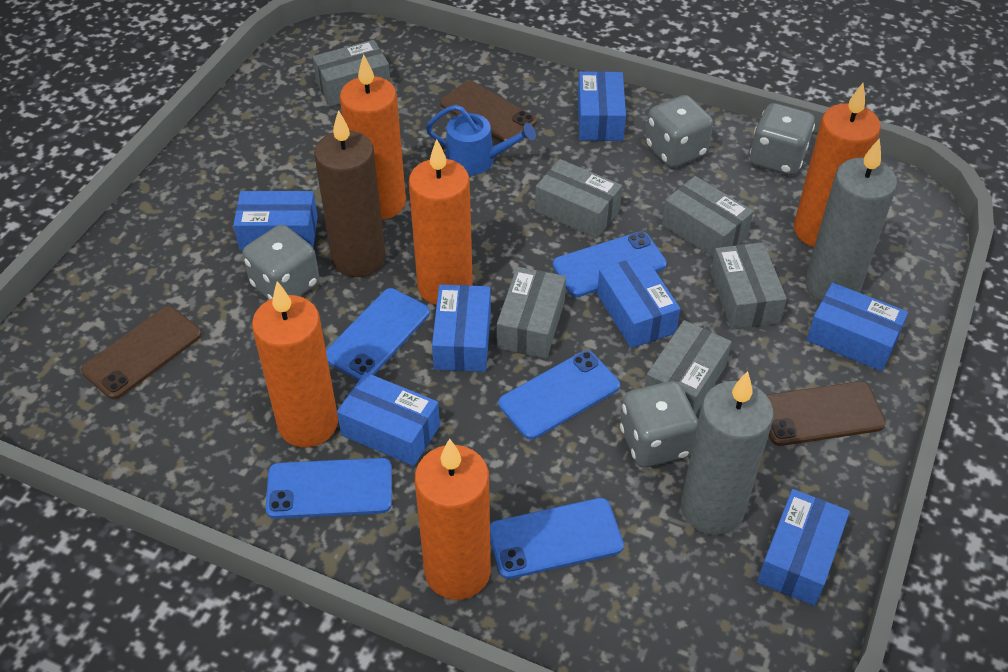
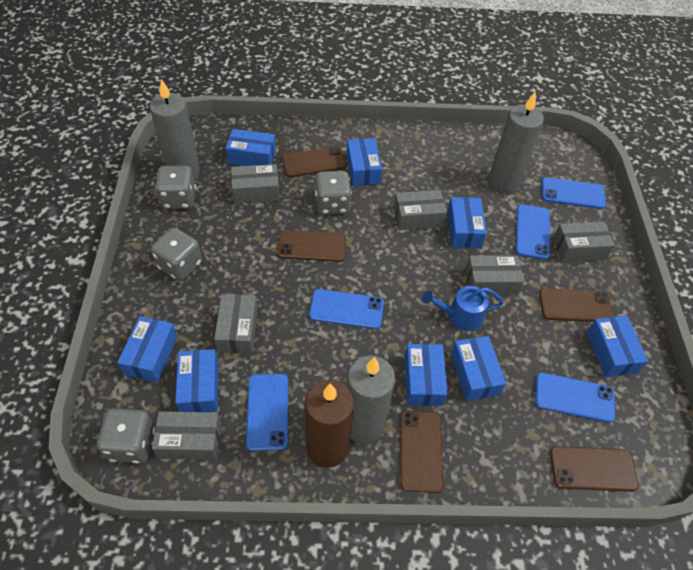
blue box: 7 -> 8
brown phone: 3 -> 5
grey candle: 2 -> 3
orange candle: 5 -> 0

